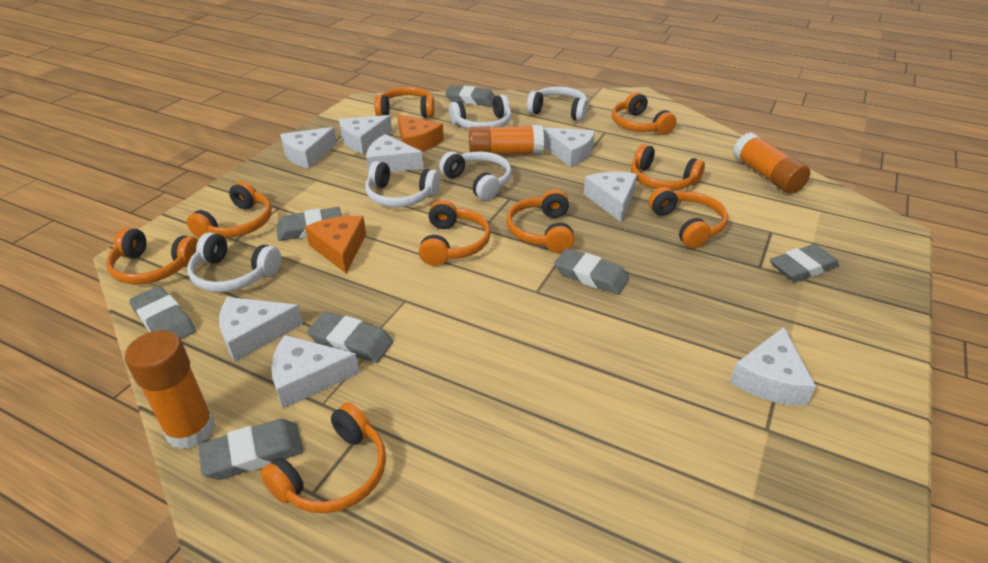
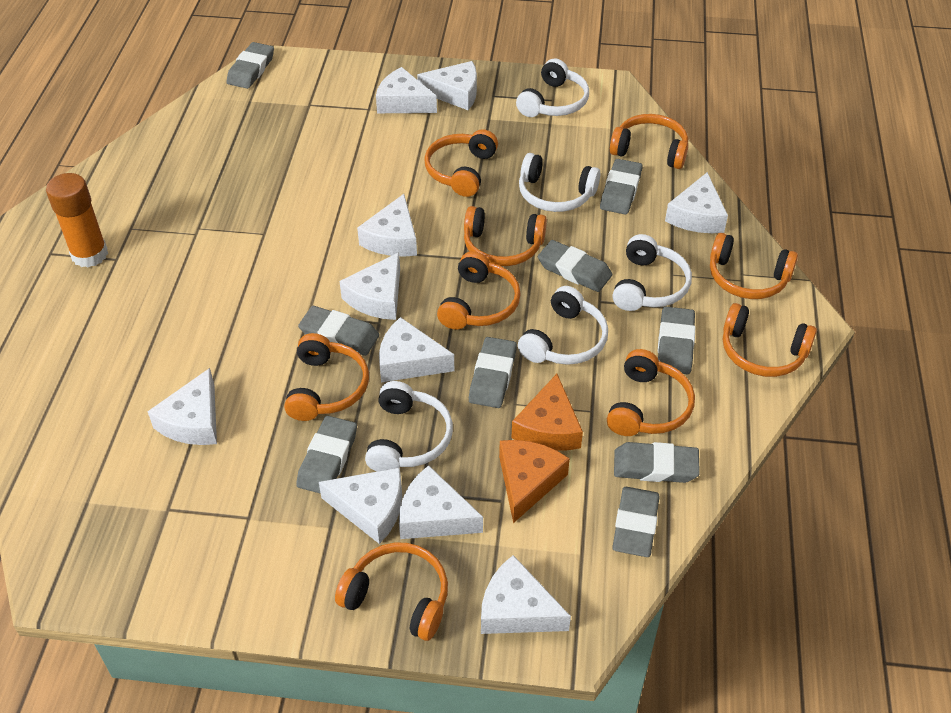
grey eraser: 7 -> 9
orange glue stick: 3 -> 1
white cheese: 8 -> 10

